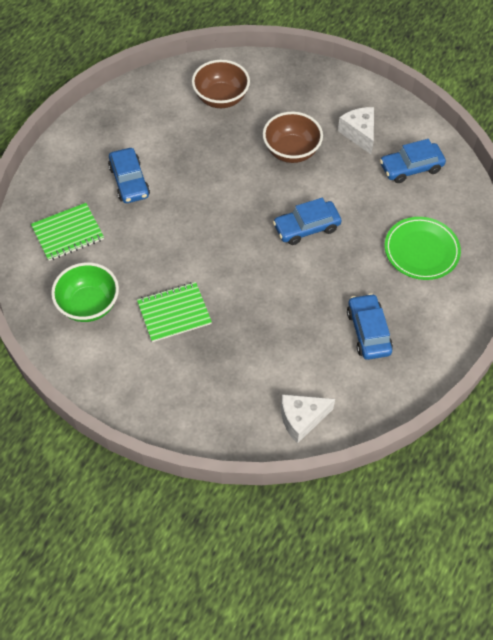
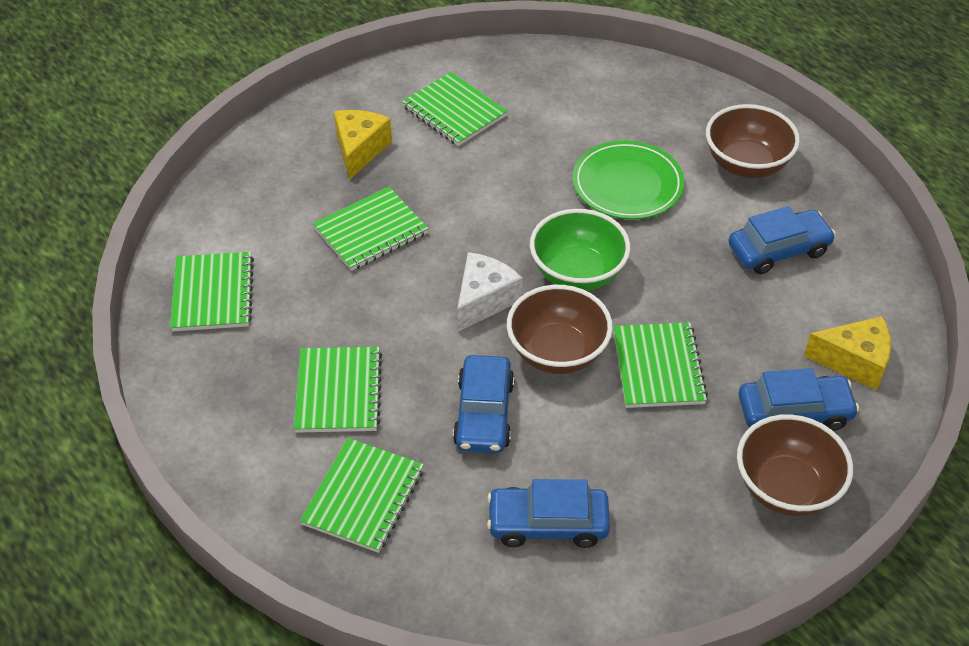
brown bowl: 2 -> 3
green notebook: 2 -> 6
white cheese: 2 -> 1
yellow cheese: 0 -> 2

